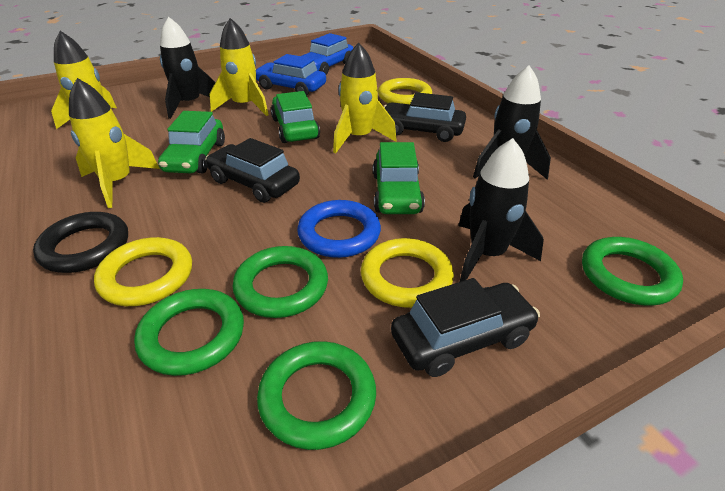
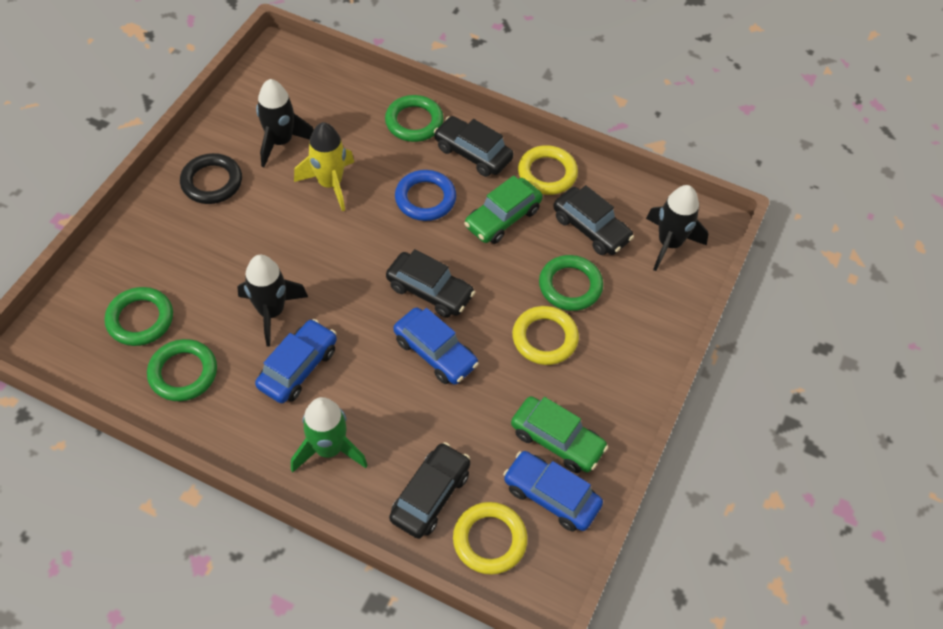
black car: 3 -> 4
blue car: 2 -> 3
green car: 3 -> 2
green rocket: 0 -> 1
yellow rocket: 4 -> 1

